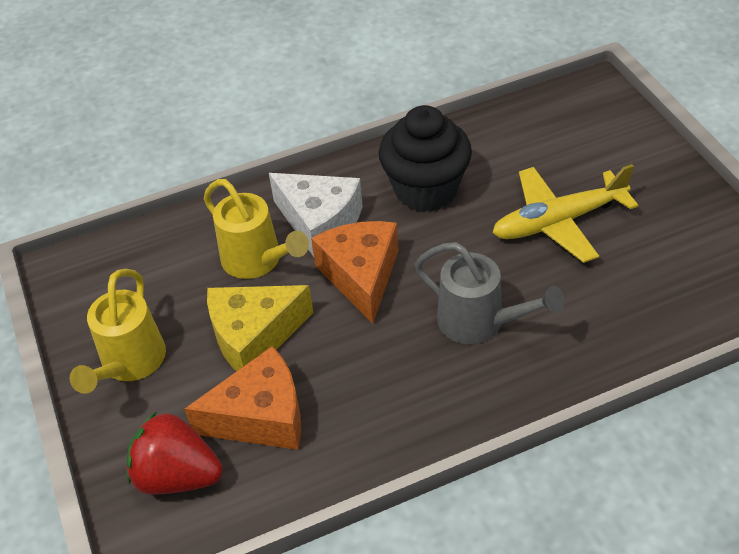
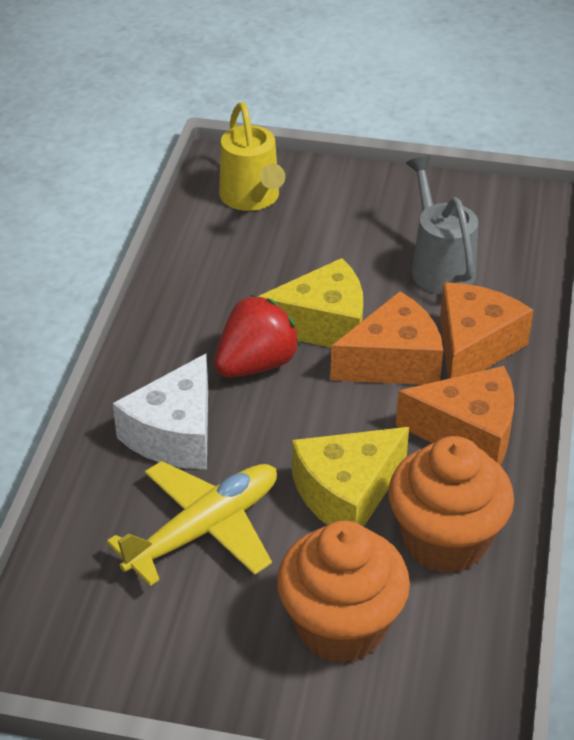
black cupcake: 1 -> 0
orange cheese: 2 -> 3
orange cupcake: 0 -> 2
yellow cheese: 1 -> 2
yellow watering can: 2 -> 1

